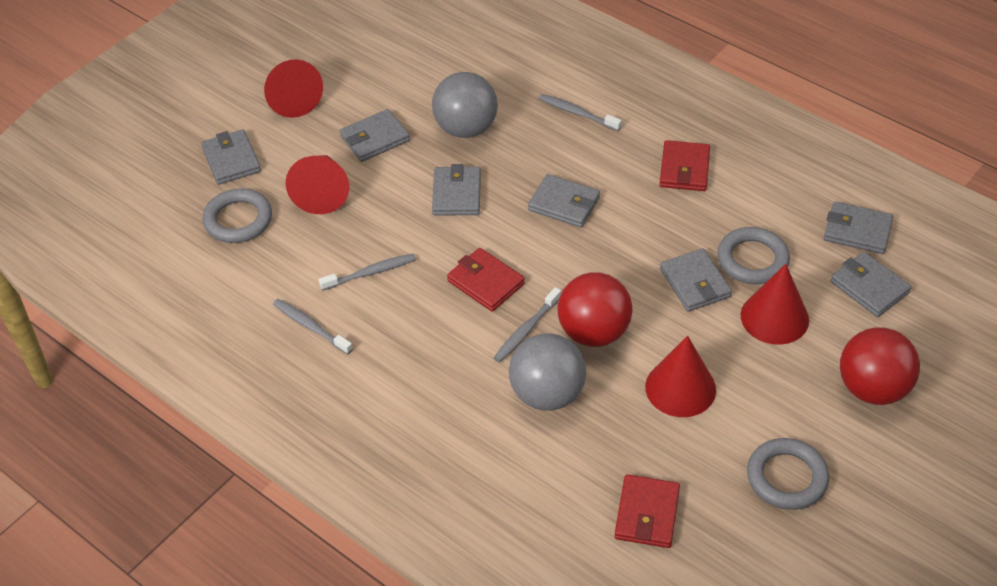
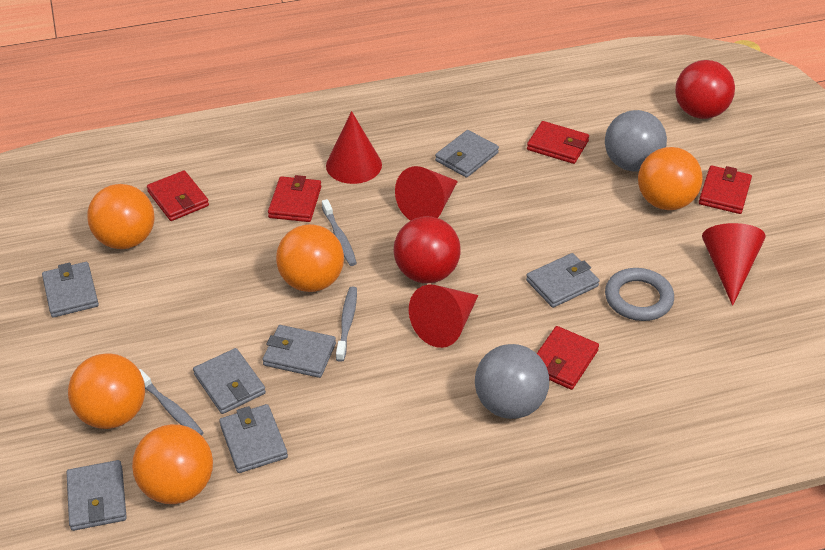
grey ring: 3 -> 1
grey toothbrush: 4 -> 3
orange ball: 0 -> 5
red wallet: 3 -> 5

